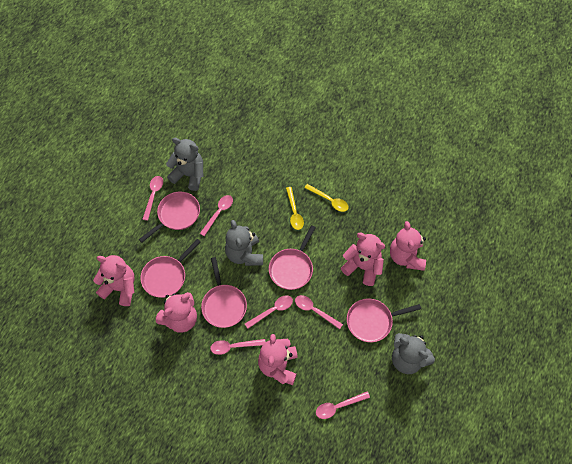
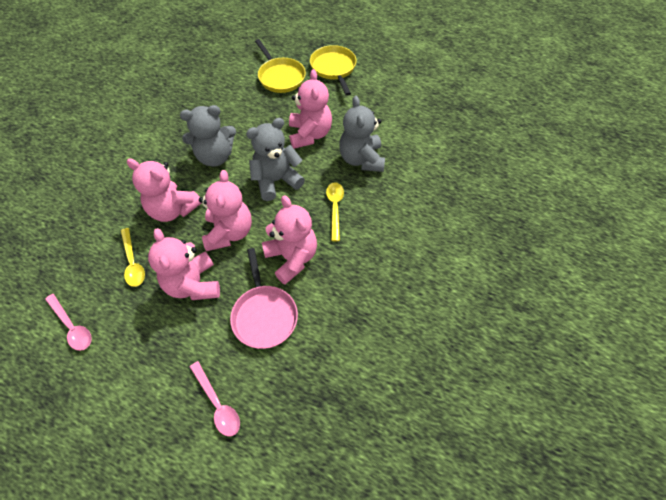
pink pan: 5 -> 1
pink spoon: 6 -> 2
yellow pan: 0 -> 2

